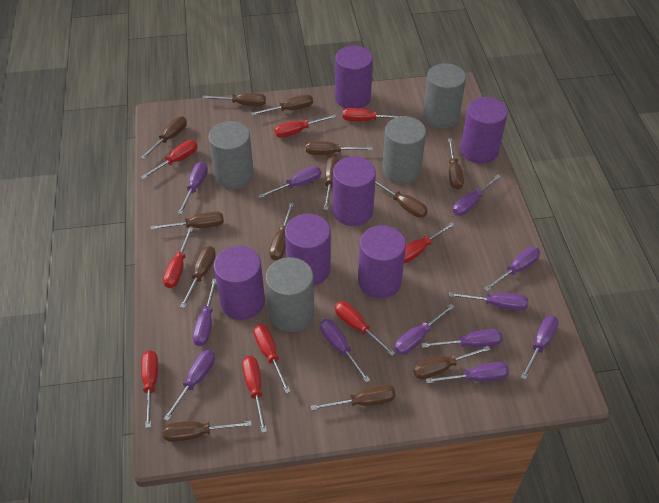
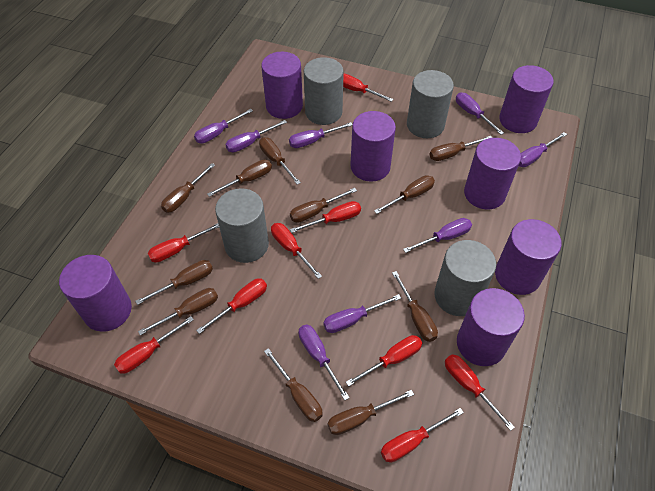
brown screwdriver: 13 -> 11
purple cylinder: 6 -> 7
purple screwdriver: 12 -> 8

